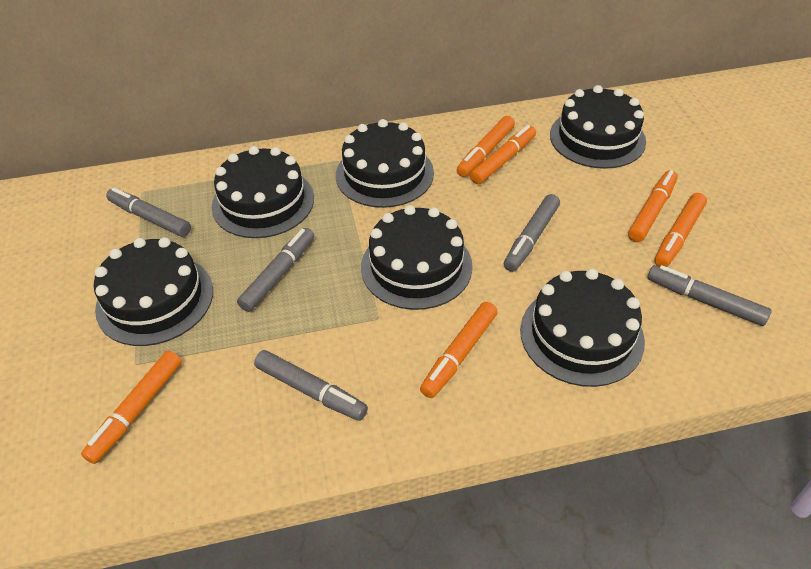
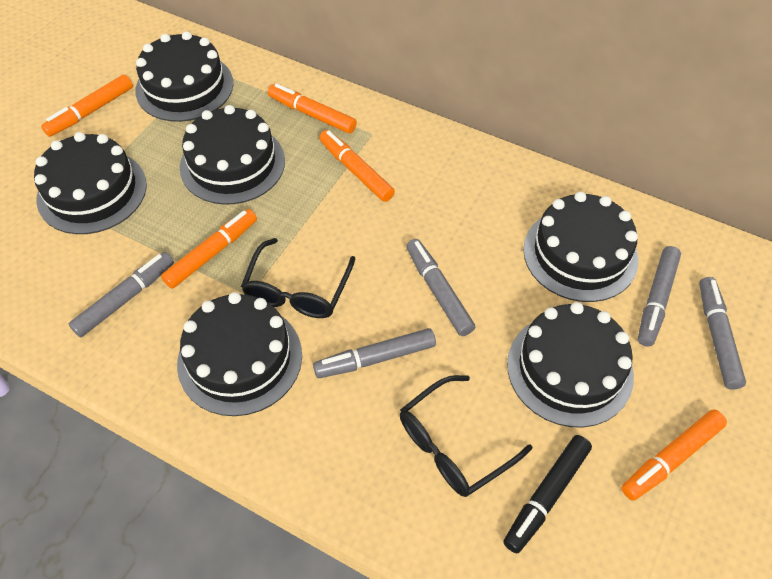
black glasses: 0 -> 2
black marker: 0 -> 1
orange marker: 6 -> 5

